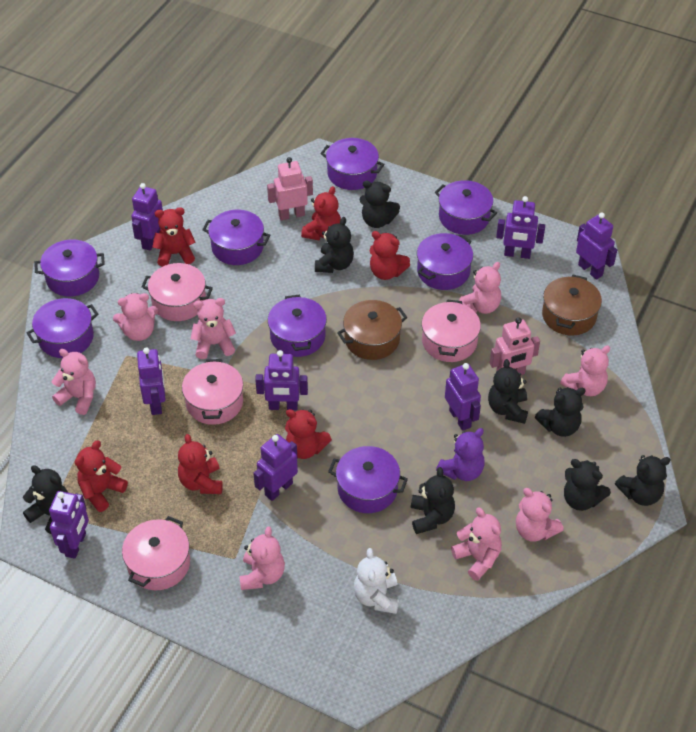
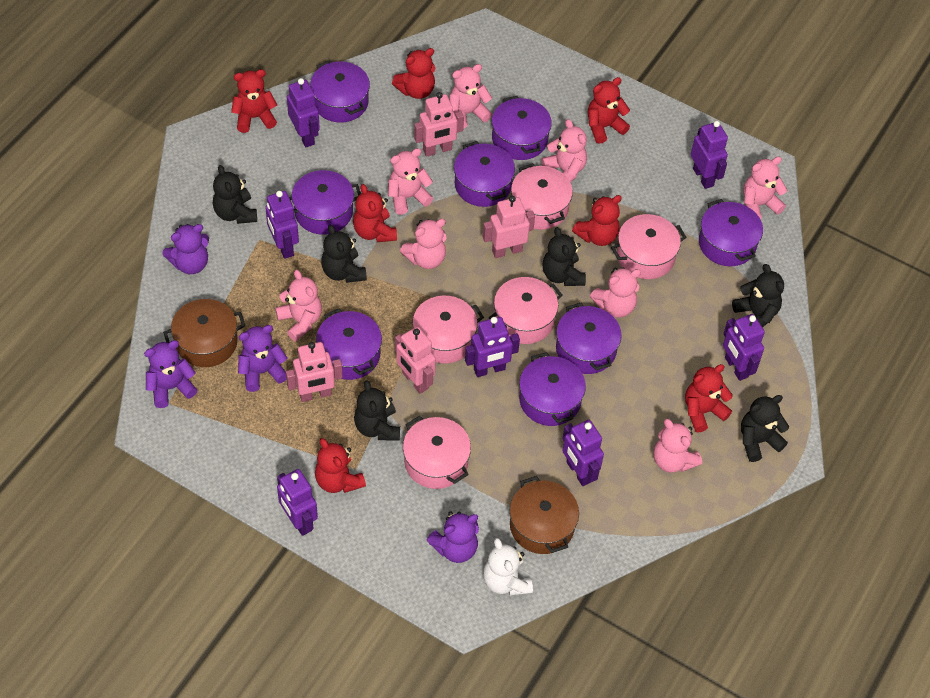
black teddy bear: 8 -> 6
pink pot: 4 -> 5
pink robot: 2 -> 4
purple robot: 8 -> 7
purple teddy bear: 1 -> 4
red teddy bear: 6 -> 7

